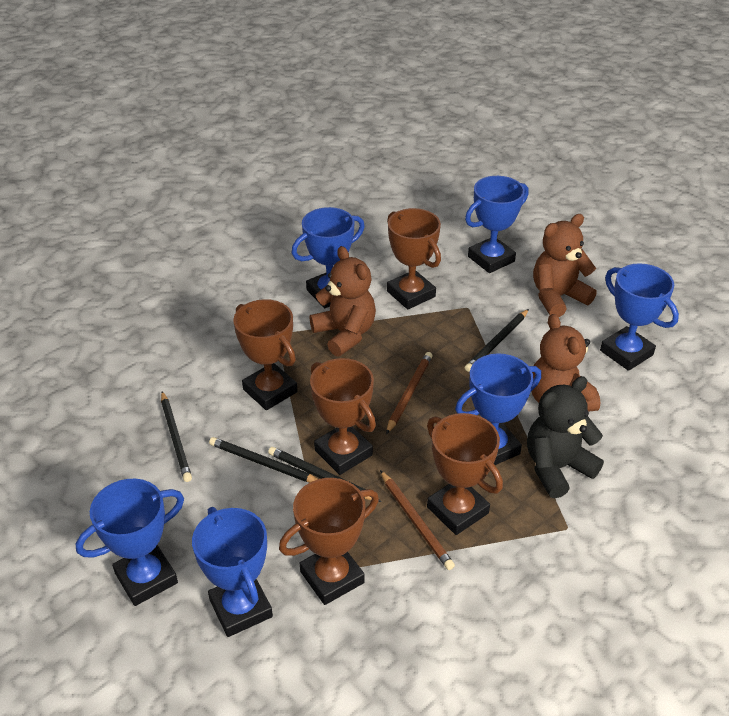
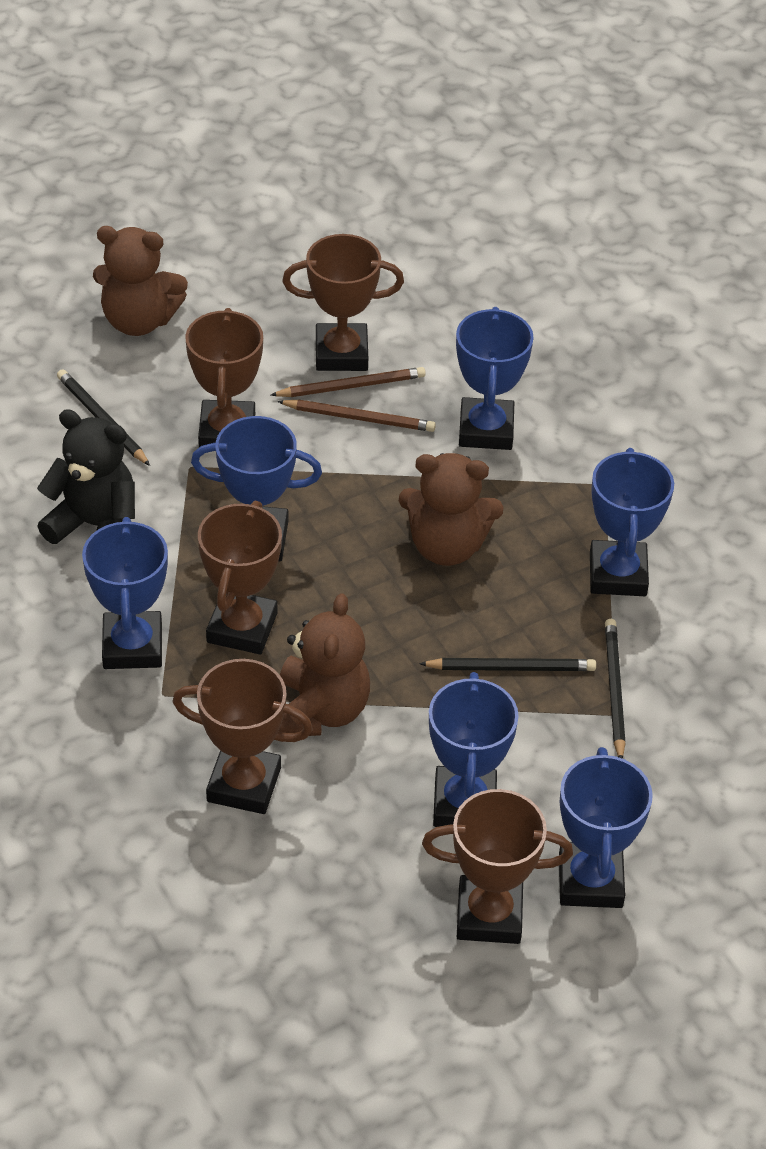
black pencil: 4 -> 3

